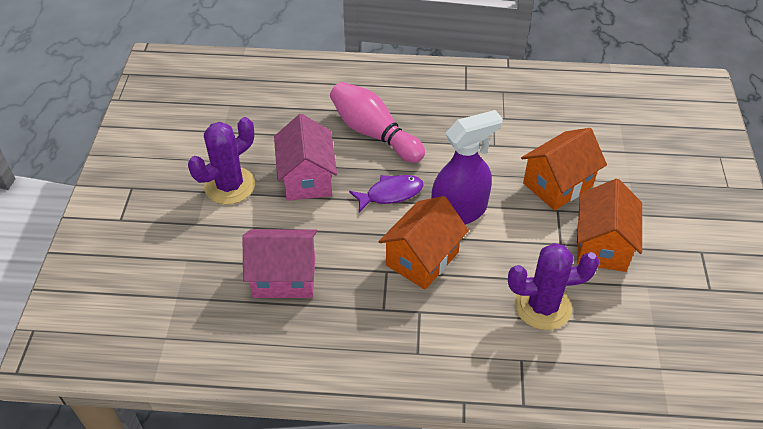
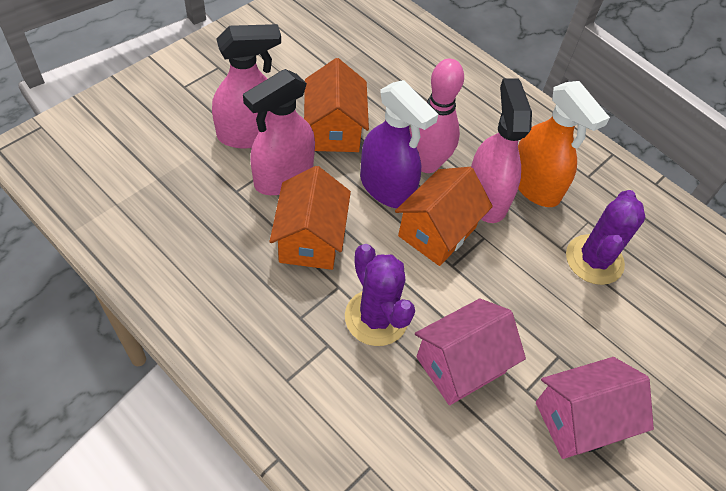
orange spray bottle: 0 -> 1
pink spray bottle: 0 -> 3
purple fish: 1 -> 0

